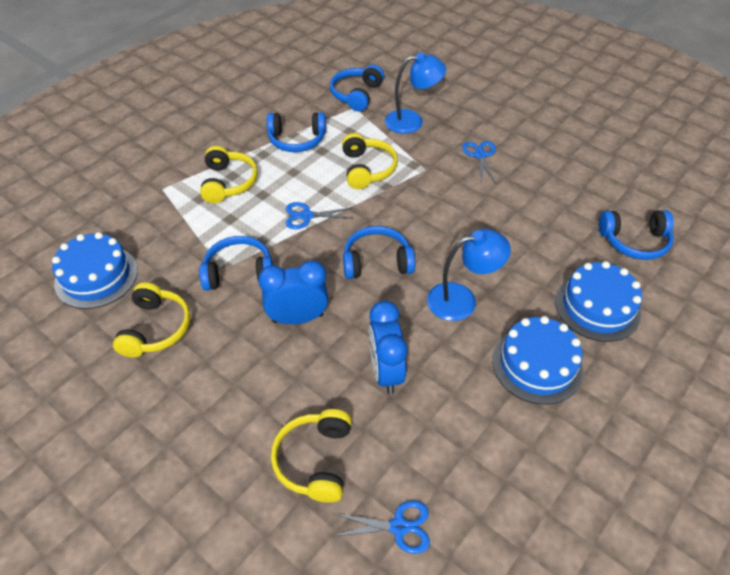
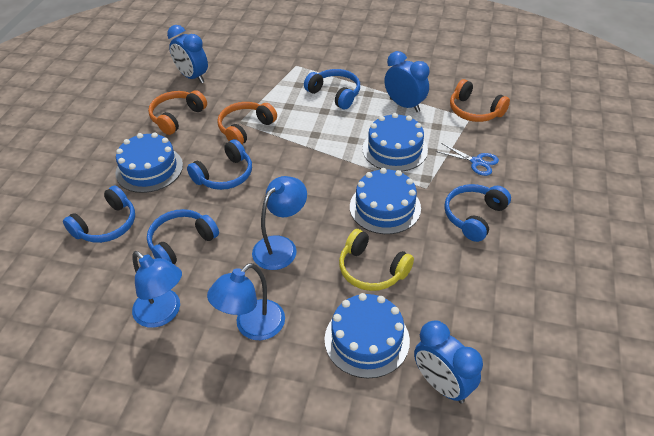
blue cake: 3 -> 4
blue clock: 2 -> 3
blue lamp: 2 -> 3
blue scissors: 3 -> 1
orange headphones: 0 -> 3
yellow headphones: 4 -> 1

